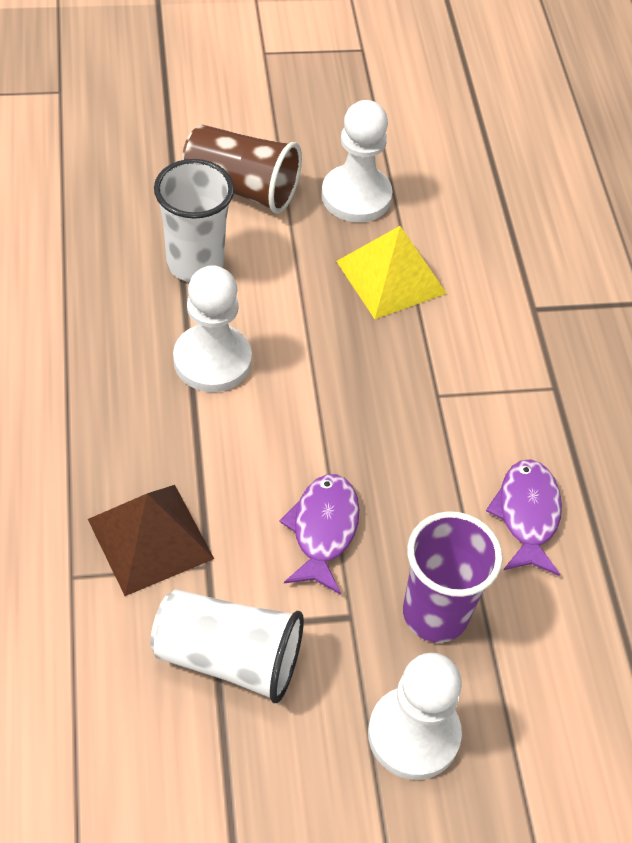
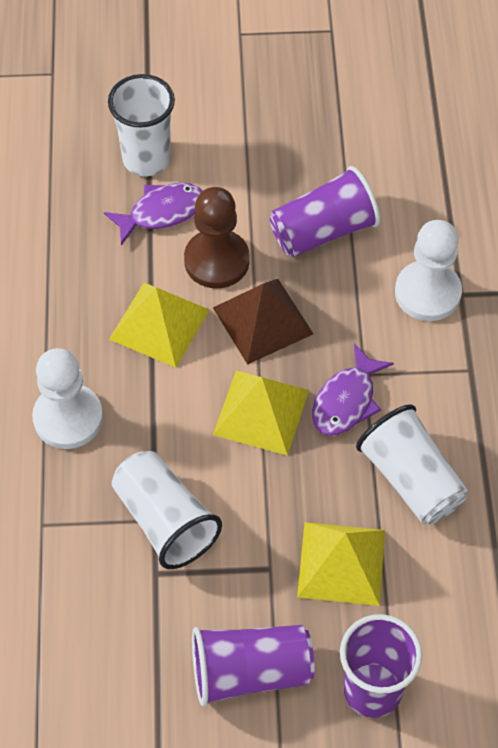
brown cup: 1 -> 0
brown pawn: 0 -> 1
purple cup: 1 -> 3
white cup: 2 -> 3
white pawn: 3 -> 2
yellow pyramid: 1 -> 3

